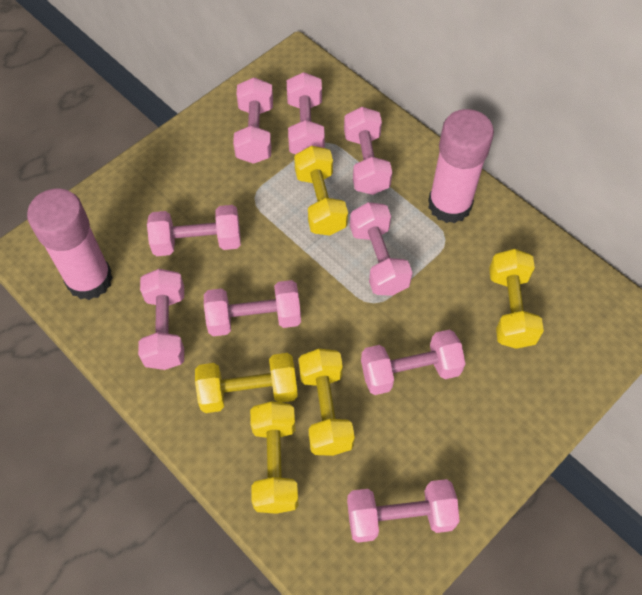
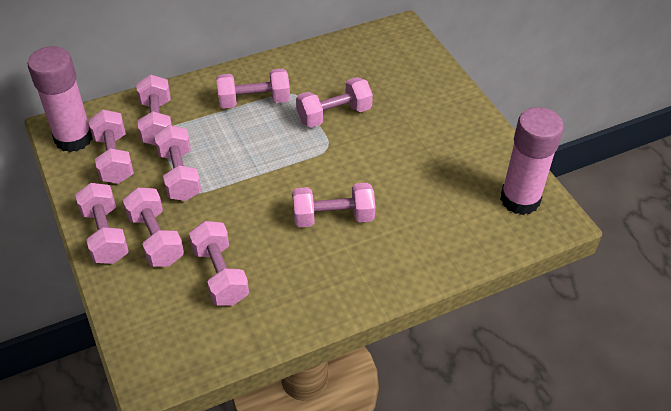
yellow dumbbell: 5 -> 0

